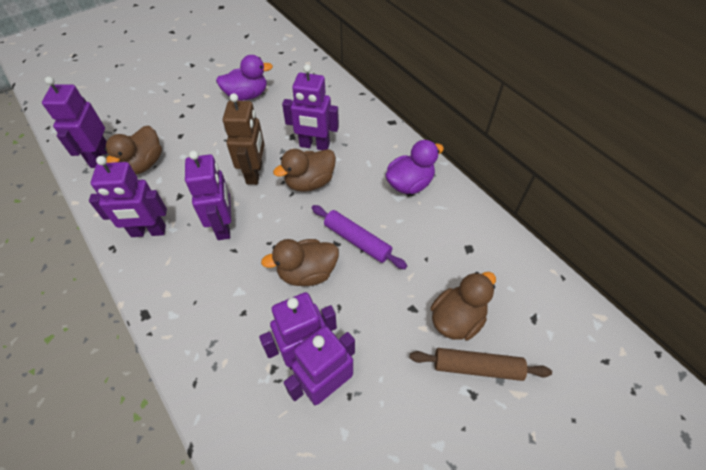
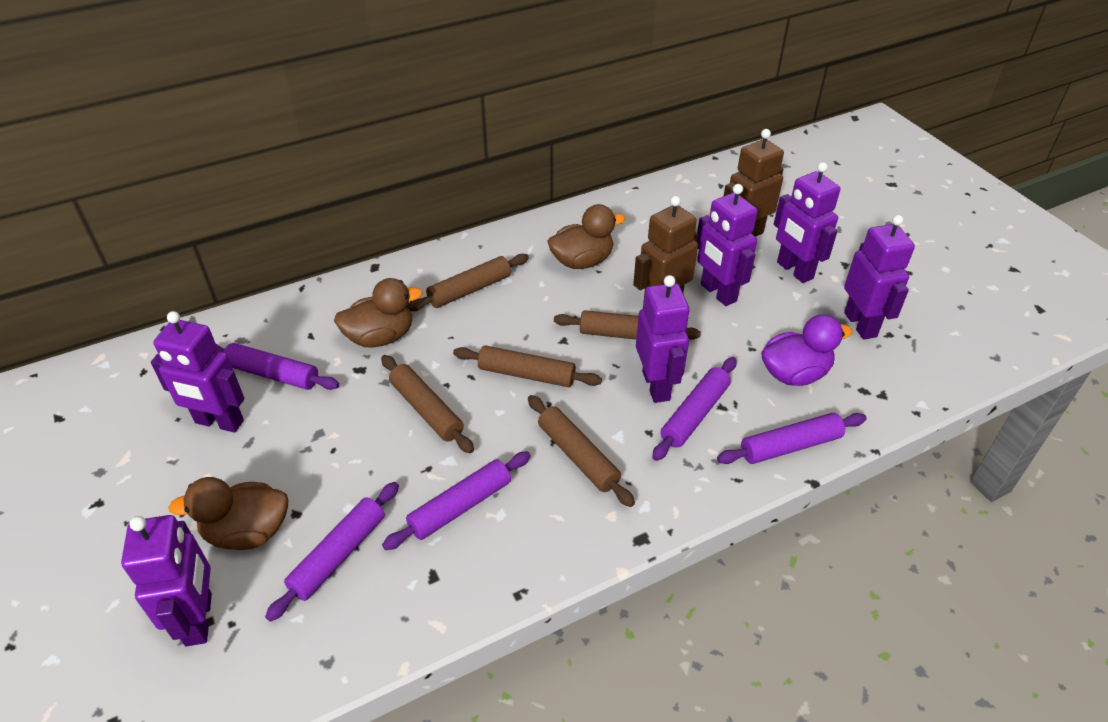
brown duck: 4 -> 3
brown robot: 1 -> 2
brown rolling pin: 1 -> 5
purple duck: 2 -> 1
purple rolling pin: 1 -> 5

